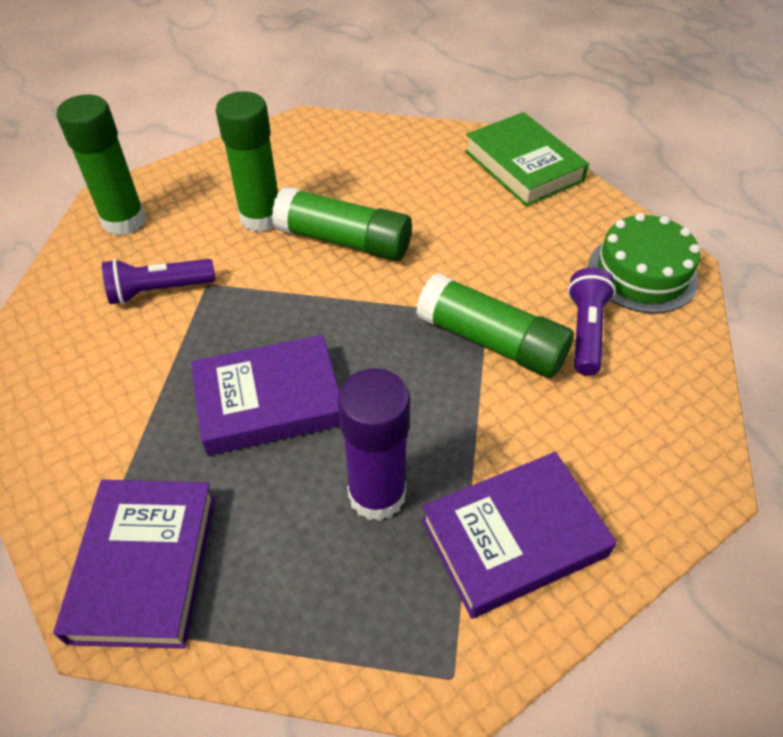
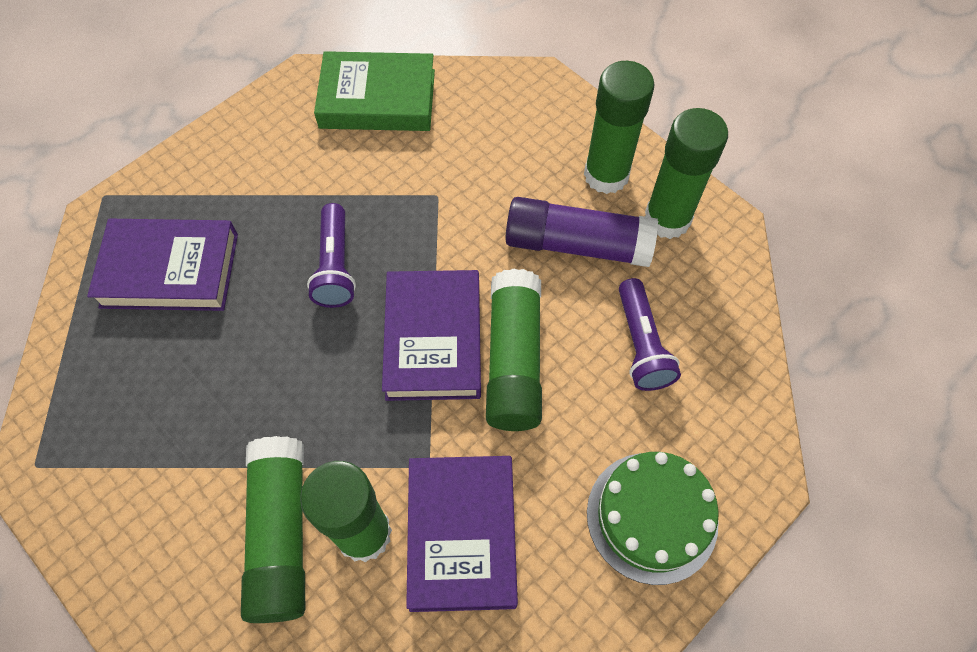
green glue stick: 4 -> 5

